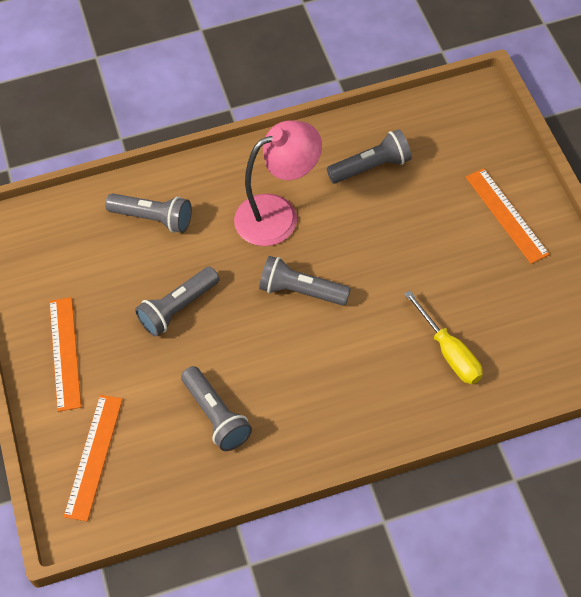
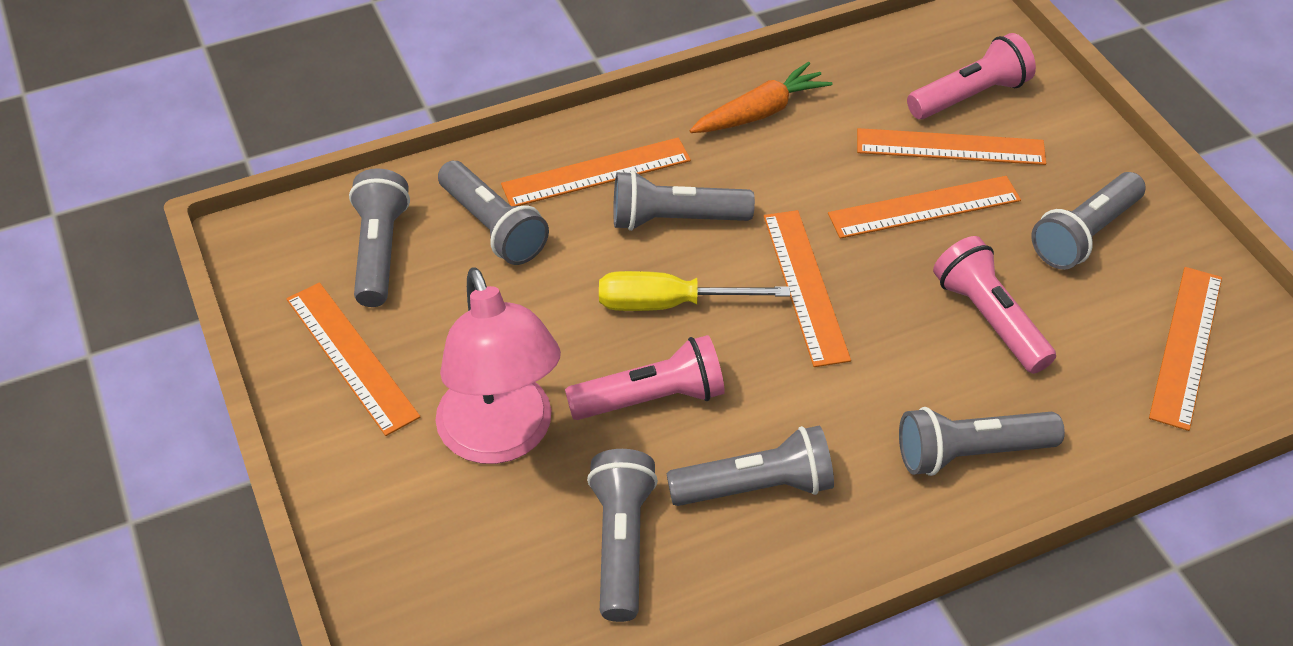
grey flashlight: 5 -> 7
orange carrot: 0 -> 1
orange ruler: 3 -> 6
pink flashlight: 0 -> 3

